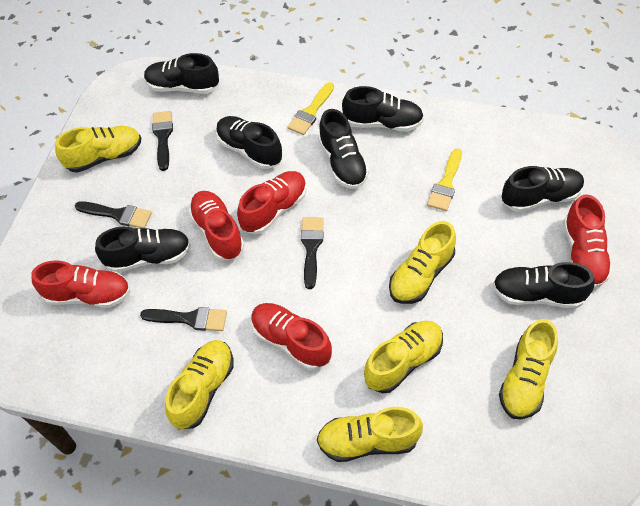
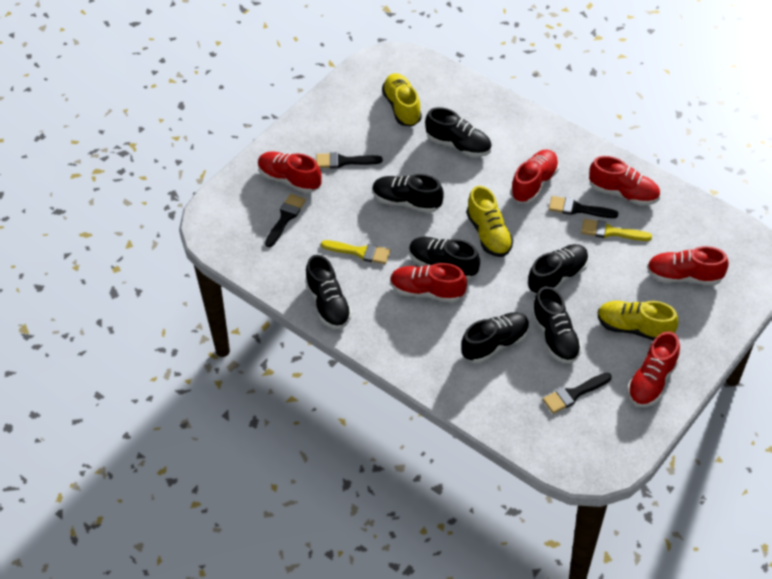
red shoe: 5 -> 6
yellow shoe: 6 -> 3

